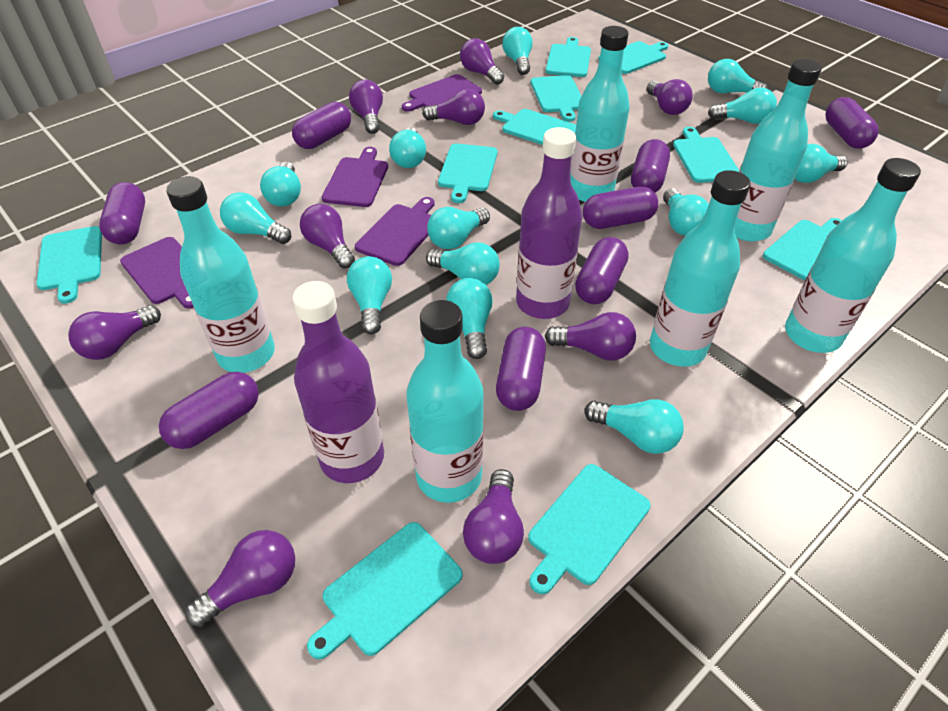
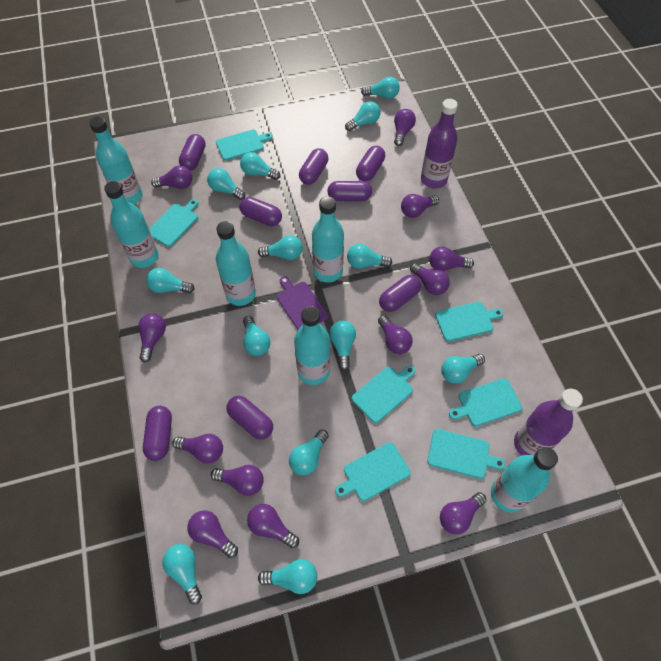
purple cutting board: 4 -> 1
purple light bulb: 9 -> 12
turquoise cutting board: 10 -> 7

